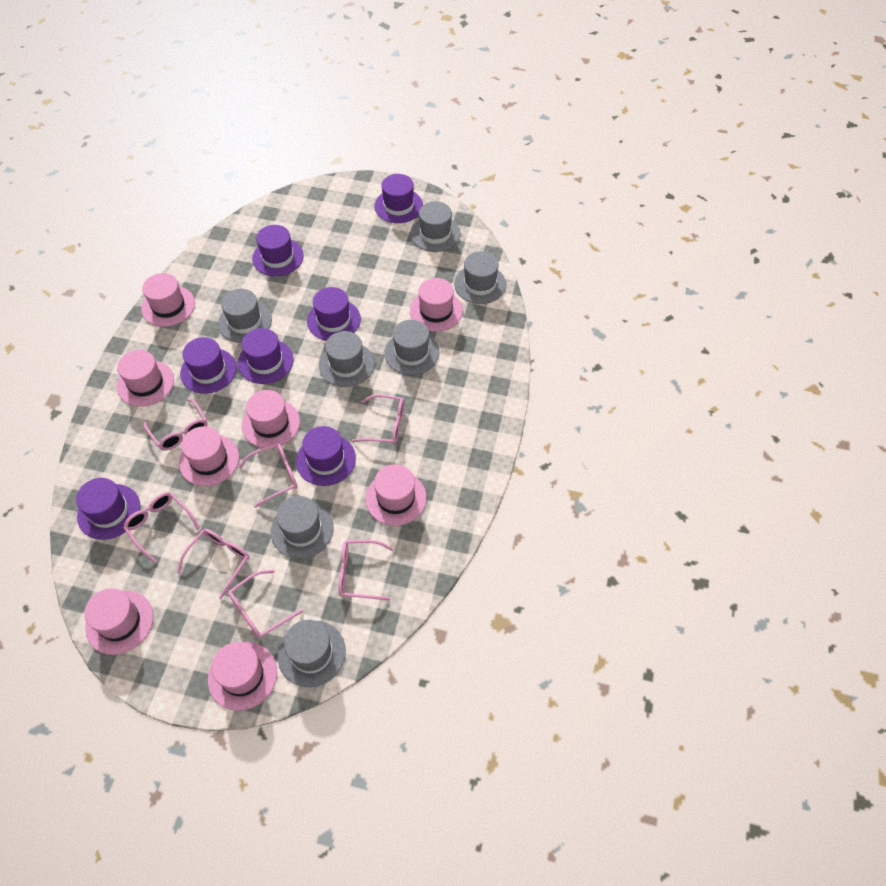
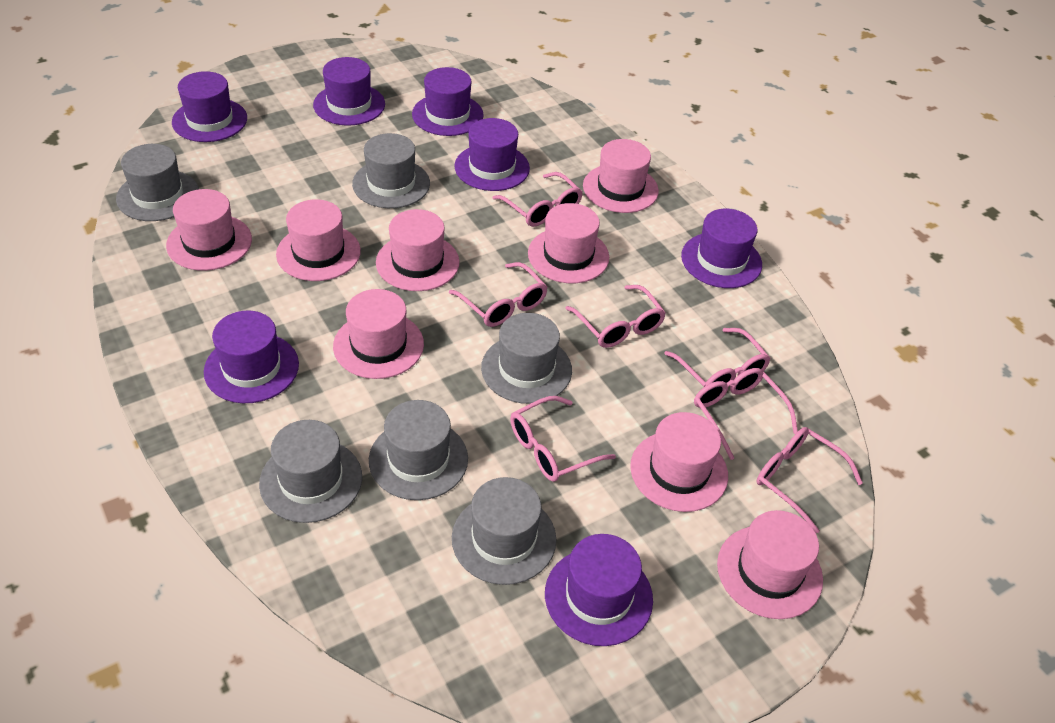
grey hat: 7 -> 6

